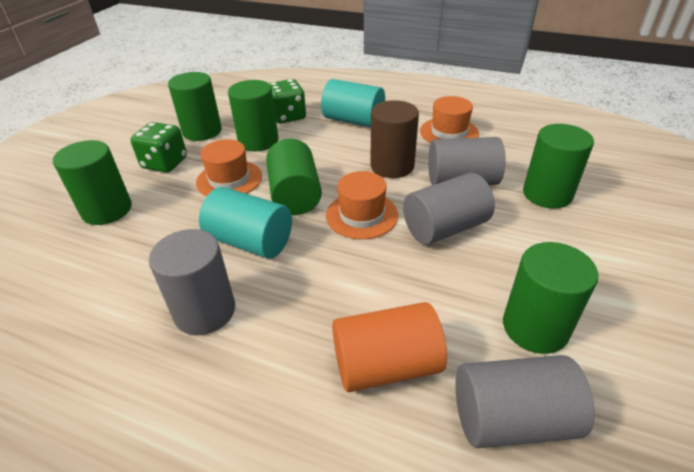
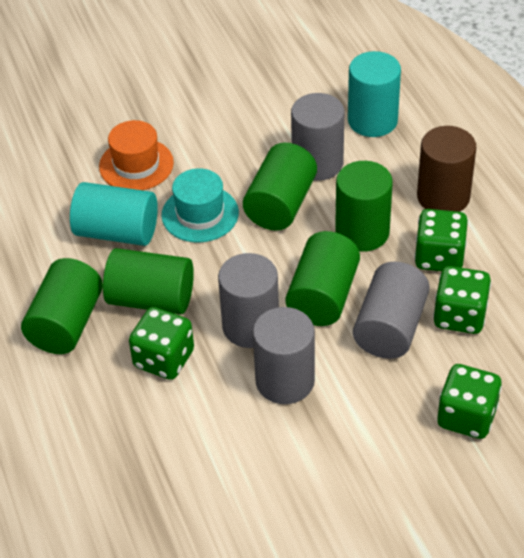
green cylinder: 6 -> 5
green dice: 2 -> 4
orange cylinder: 1 -> 0
orange hat: 3 -> 1
turquoise hat: 0 -> 1

